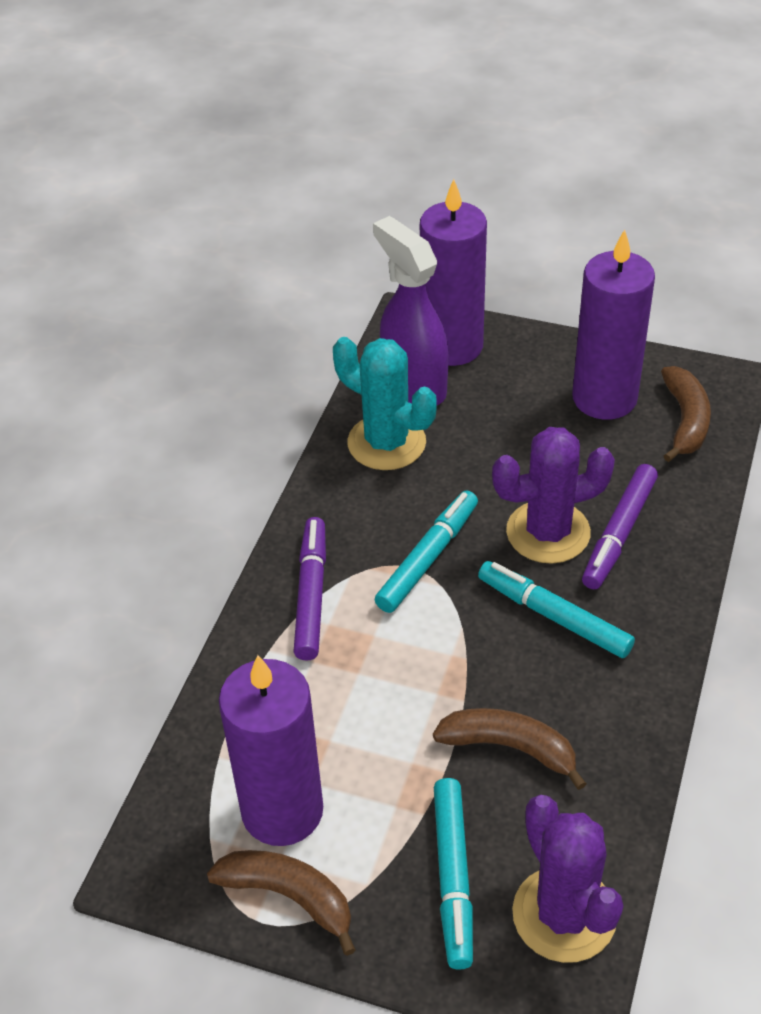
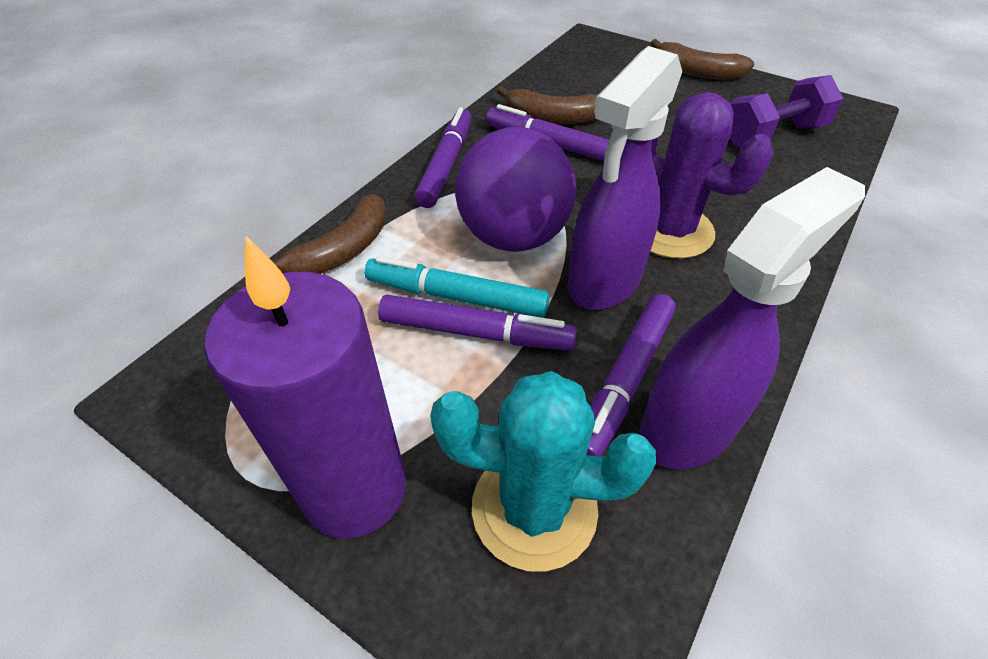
purple ball: 0 -> 1
purple cactus: 2 -> 1
purple candle: 3 -> 1
purple dumbbell: 0 -> 1
purple marker: 2 -> 4
purple spray bottle: 1 -> 2
turquoise marker: 3 -> 1

